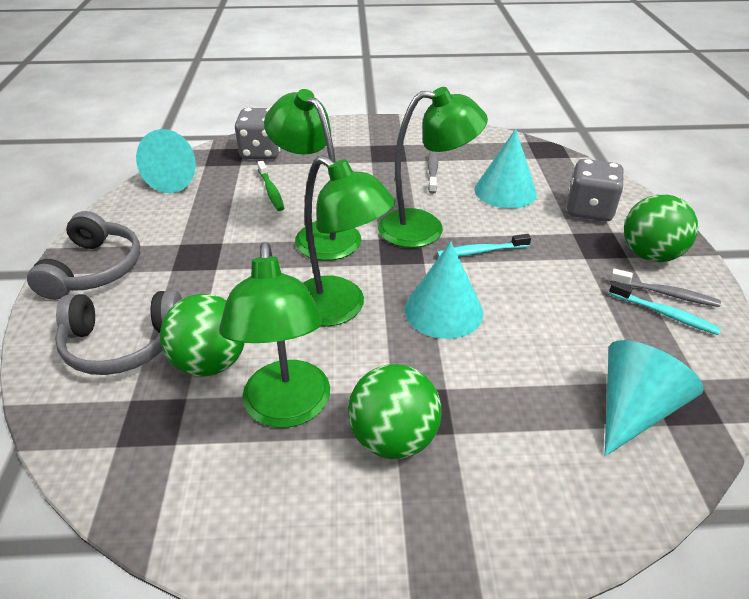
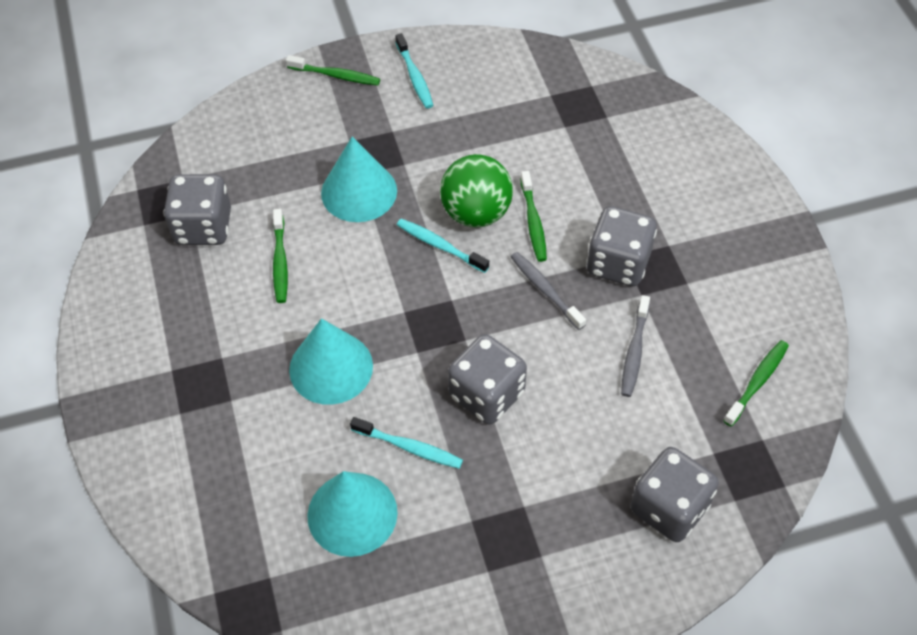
green ball: 3 -> 1
green lamp: 4 -> 0
green toothbrush: 1 -> 4
grey dice: 2 -> 4
grey headphones: 2 -> 0
turquoise cone: 4 -> 3
turquoise toothbrush: 2 -> 3

